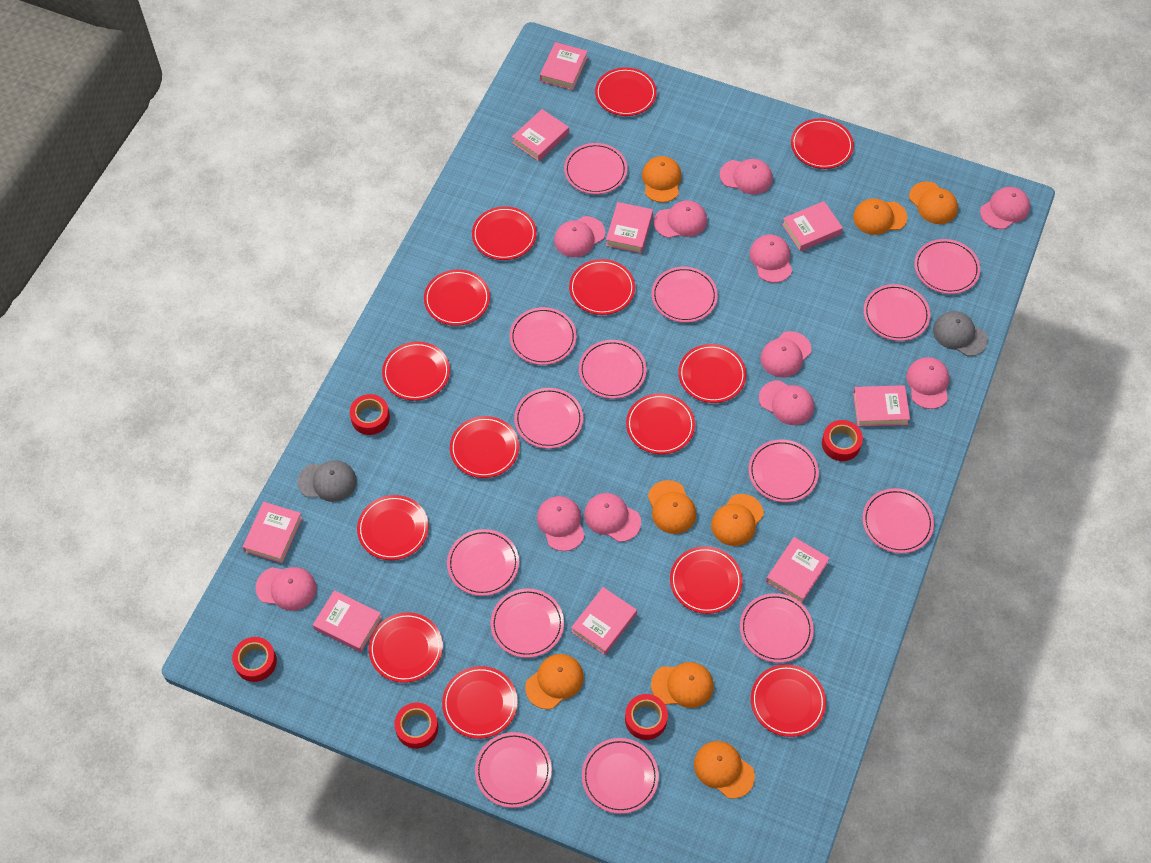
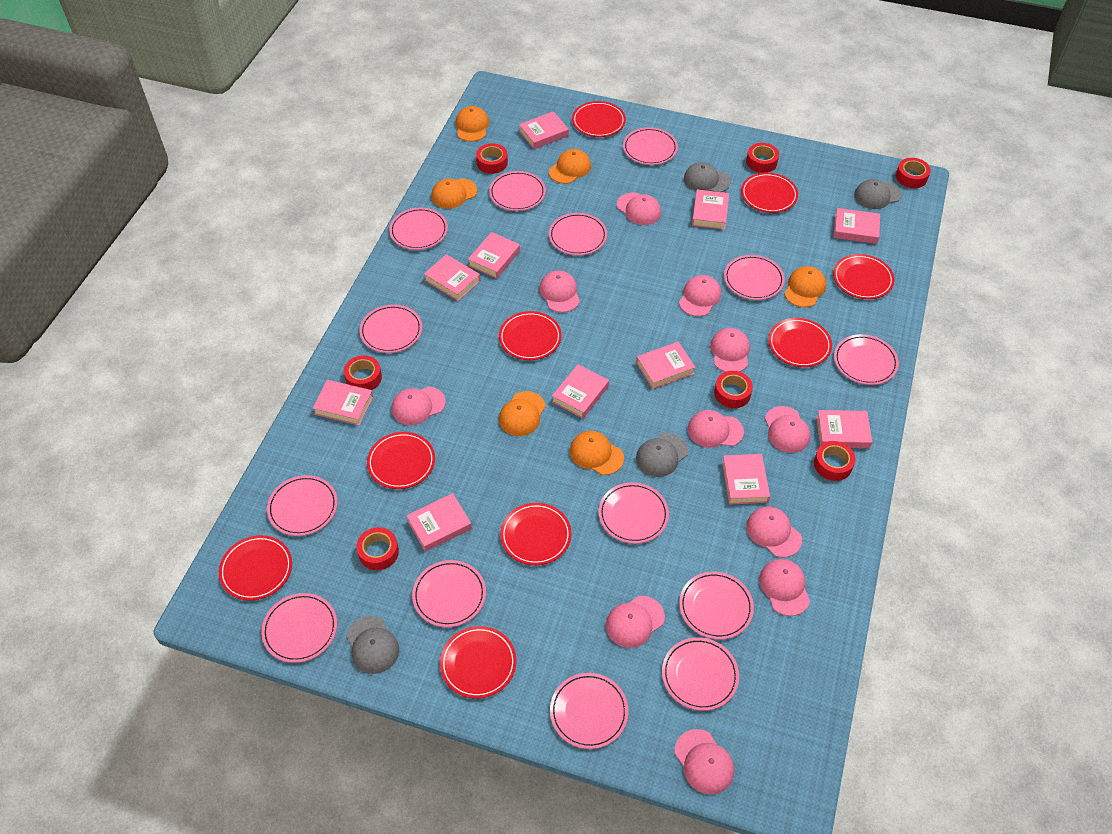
grey cap: 2 -> 4
orange cap: 8 -> 6
pink book: 9 -> 11
red plate: 14 -> 9
red tape: 5 -> 7

